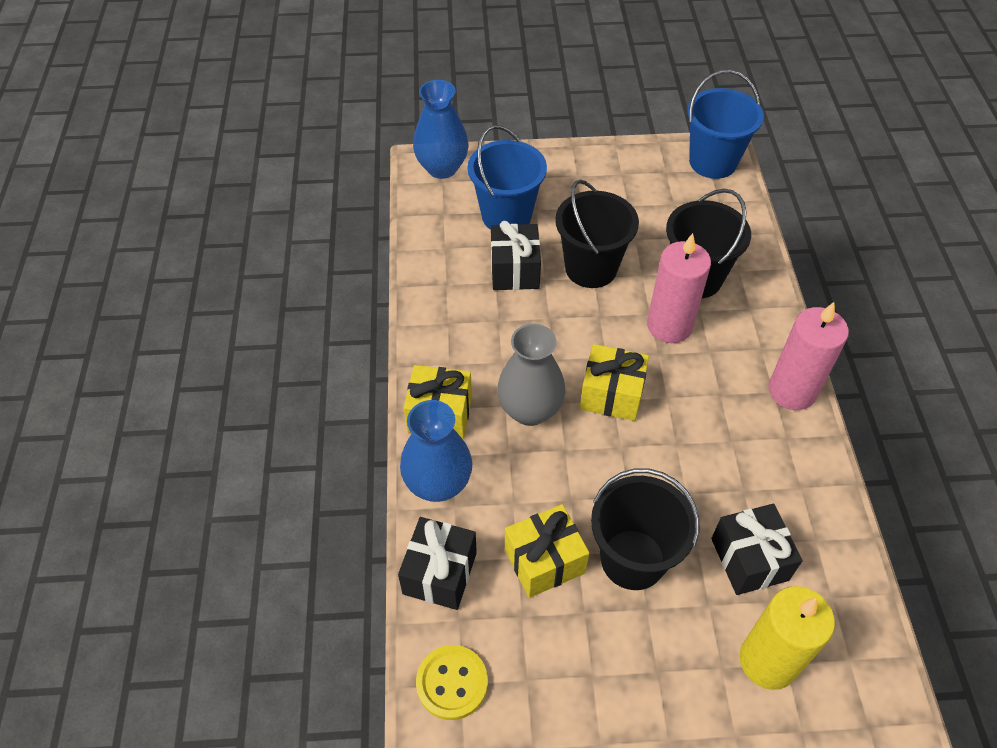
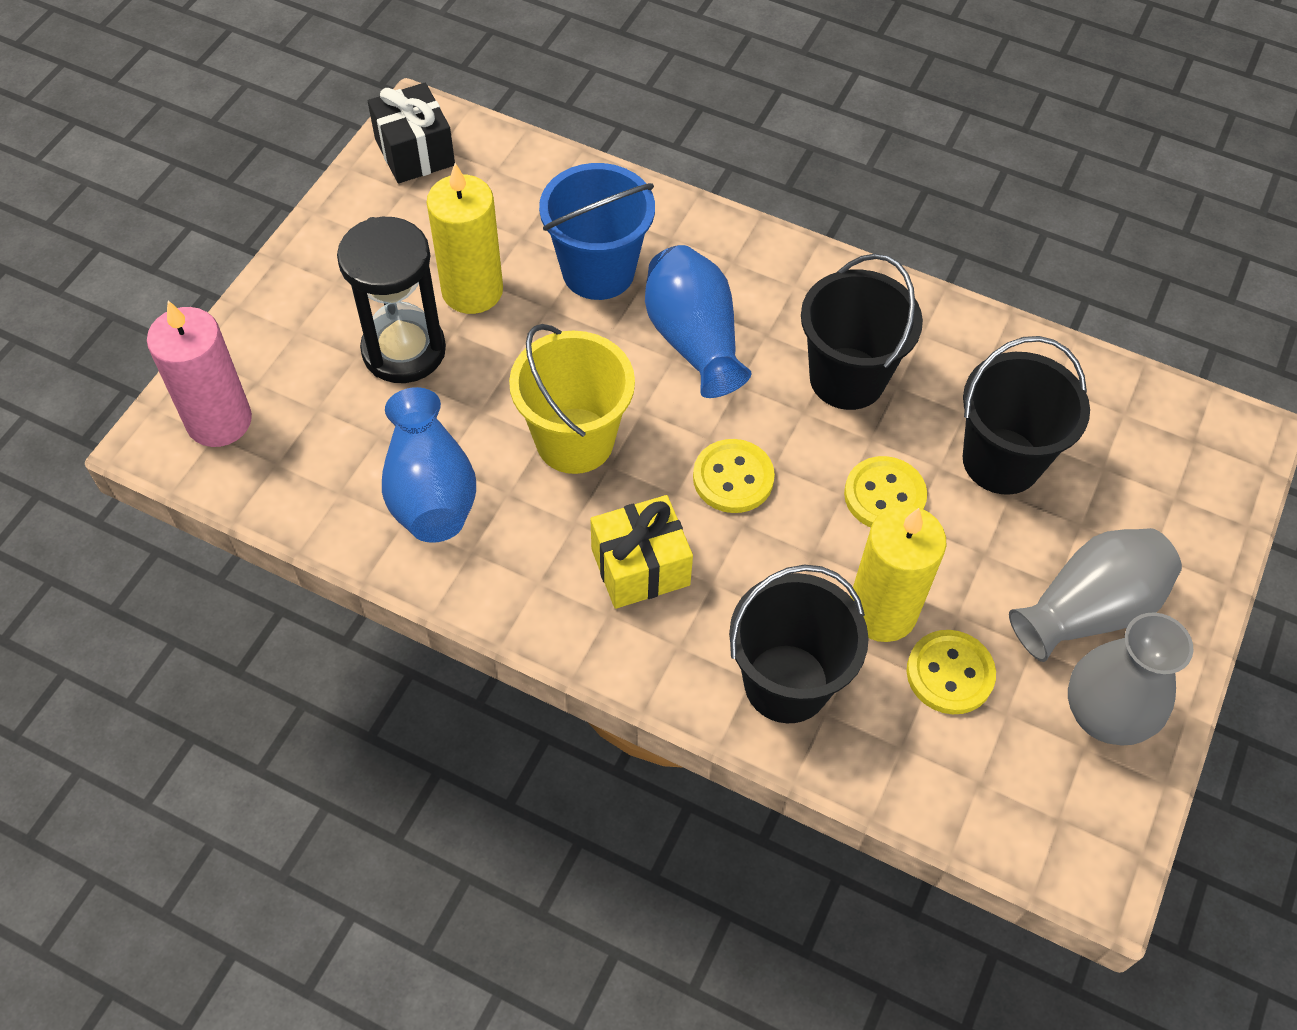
black gift: 3 -> 1
black hourglass: 0 -> 1
blue bucket: 2 -> 1
grey vase: 1 -> 2
pink candle: 2 -> 1
yellow bucket: 0 -> 1
yellow button: 1 -> 3
yellow candle: 1 -> 2
yellow gift: 3 -> 1

